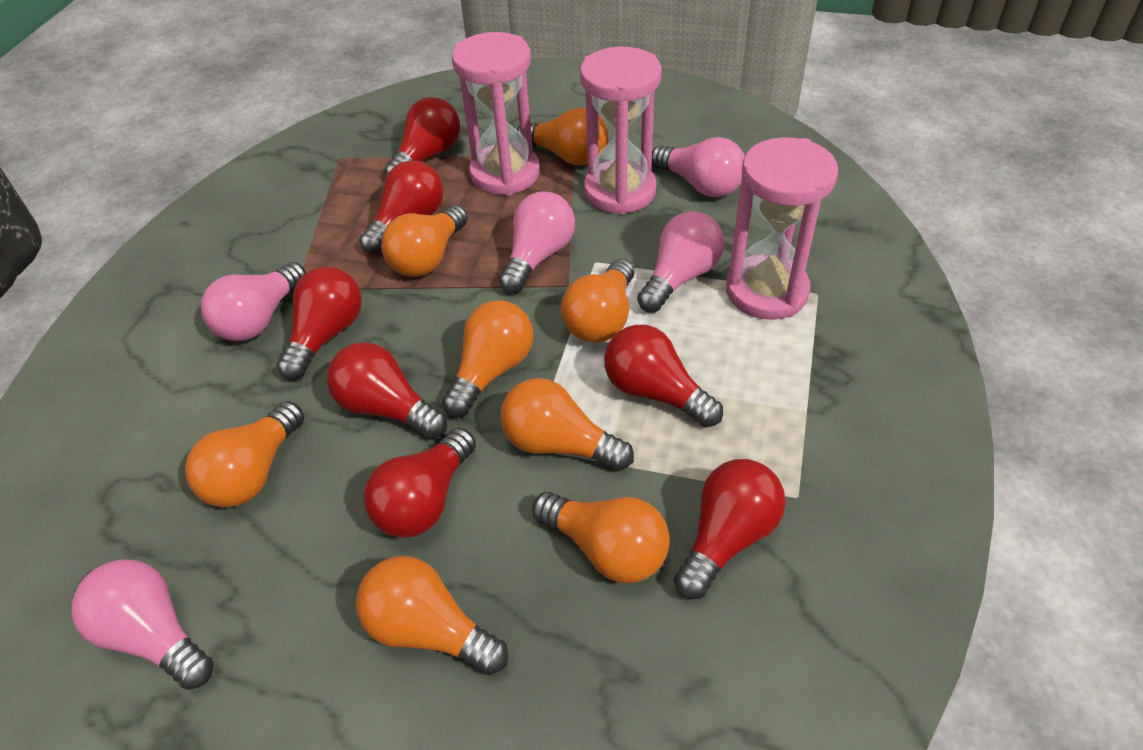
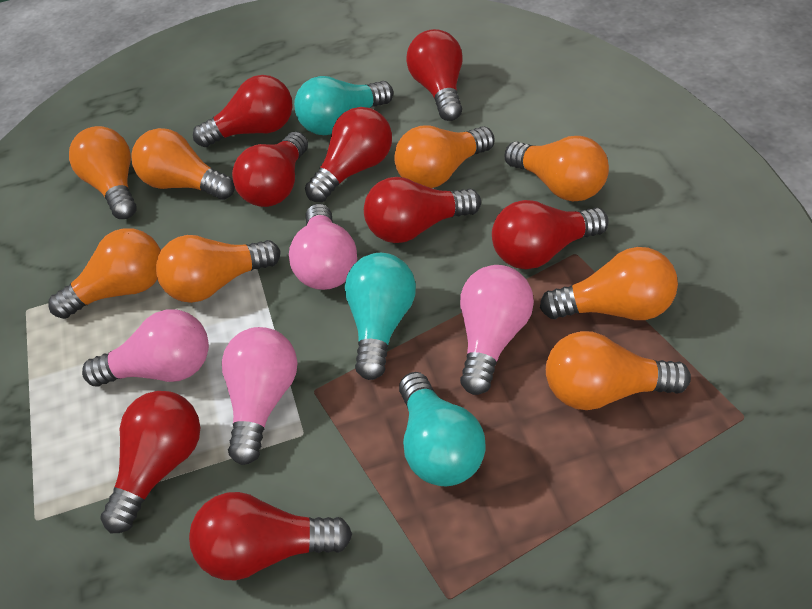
pink hourglass: 3 -> 0
pink light bulb: 5 -> 4
red light bulb: 7 -> 8
turquoise light bulb: 0 -> 3

